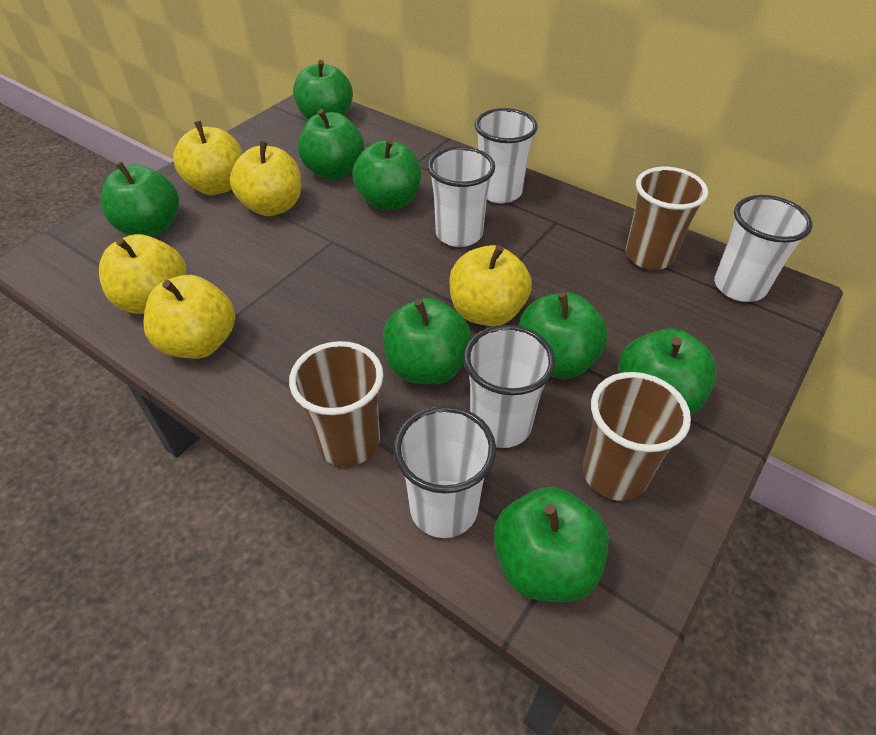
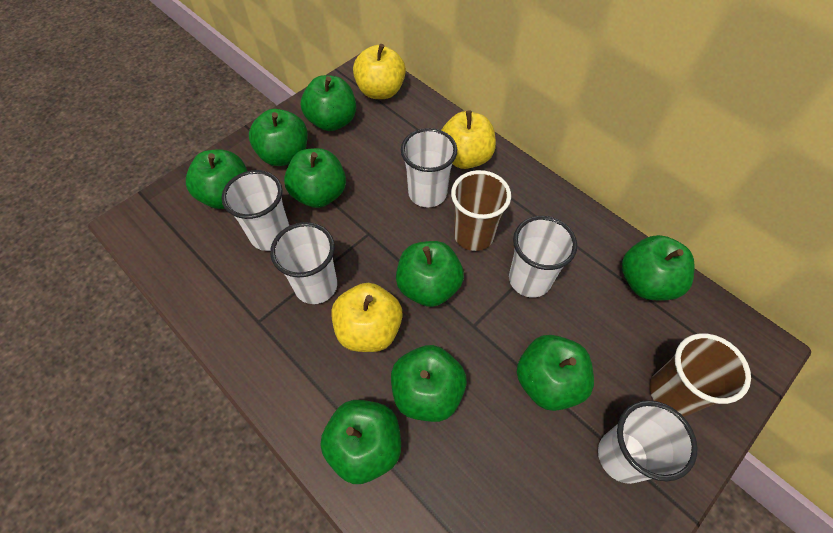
brown cup: 3 -> 2
green apple: 8 -> 9
yellow apple: 5 -> 3

